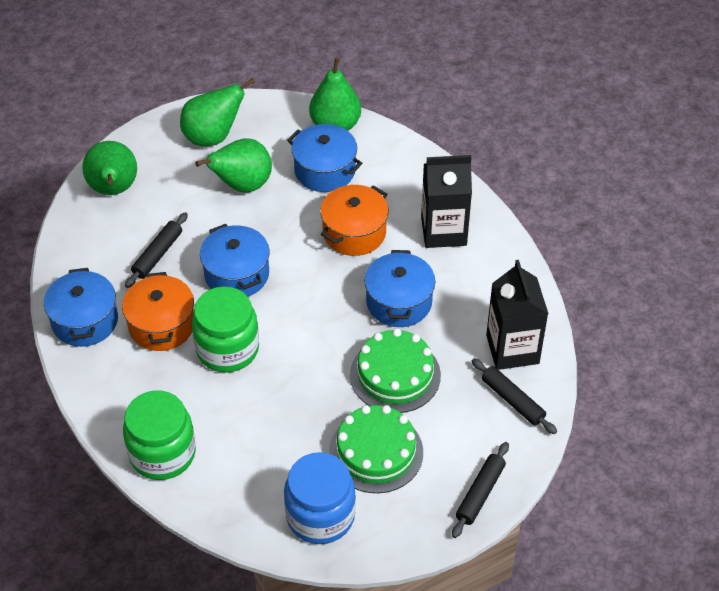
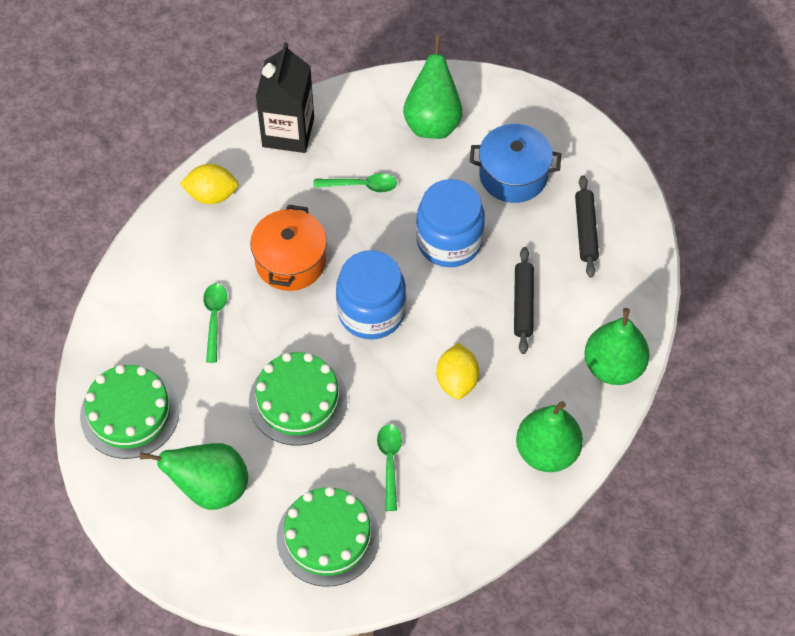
black carton: 2 -> 1
black rolling pin: 3 -> 2
blue jar: 1 -> 2
blue pot: 4 -> 1
green cake: 2 -> 3
green jar: 2 -> 0
green spoon: 0 -> 3
orange pot: 2 -> 1
yellow lemon: 0 -> 2

